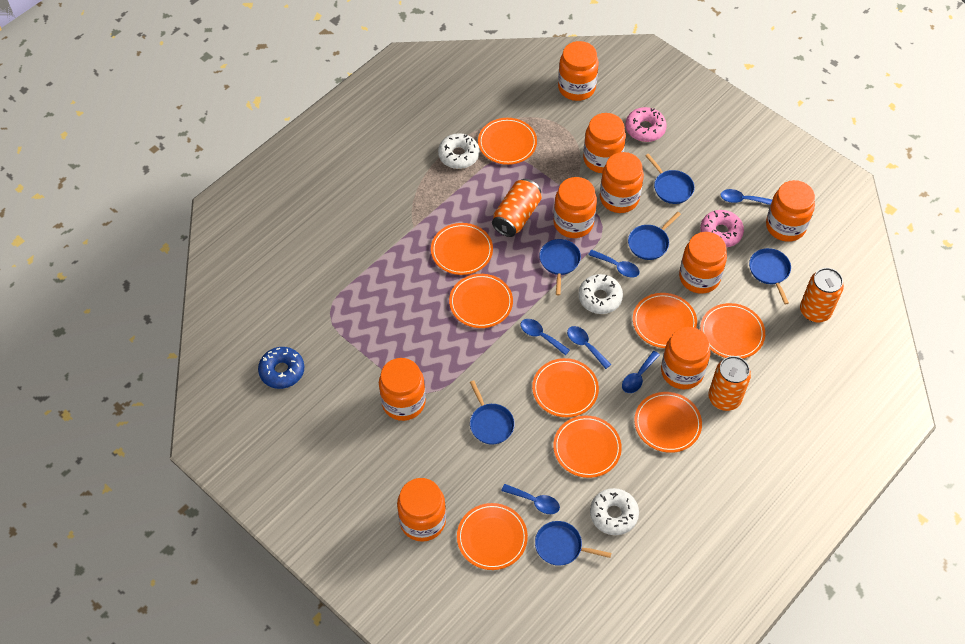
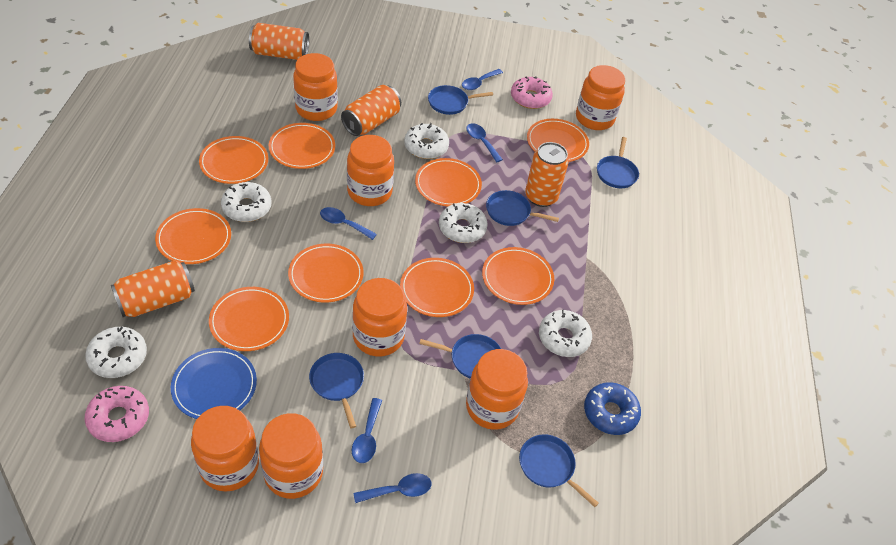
blue plate: 0 -> 1
blue spoon: 6 -> 5
orange can: 3 -> 4
orange jar: 9 -> 7
white donut: 3 -> 5

